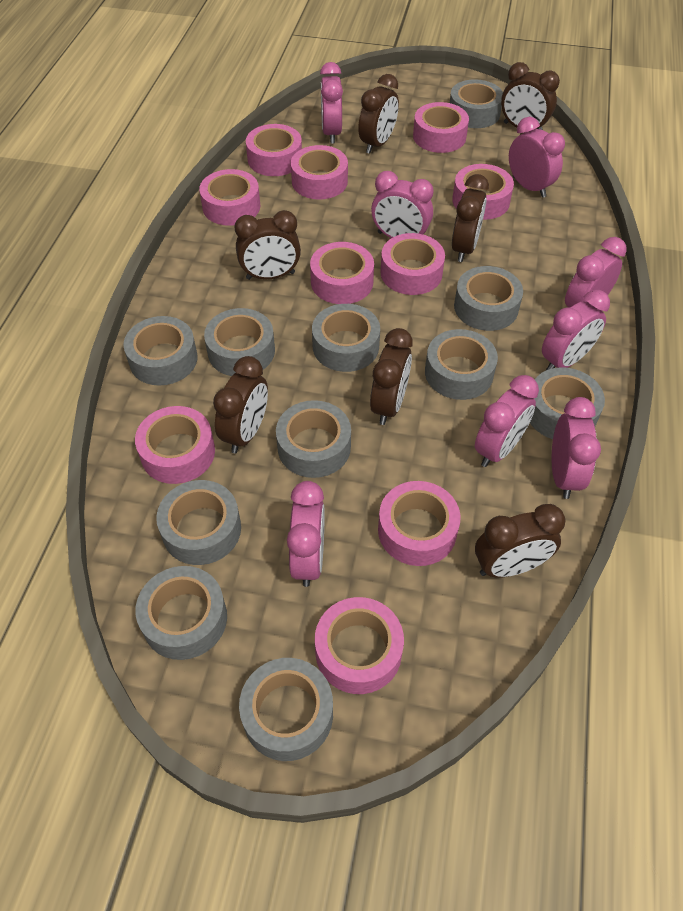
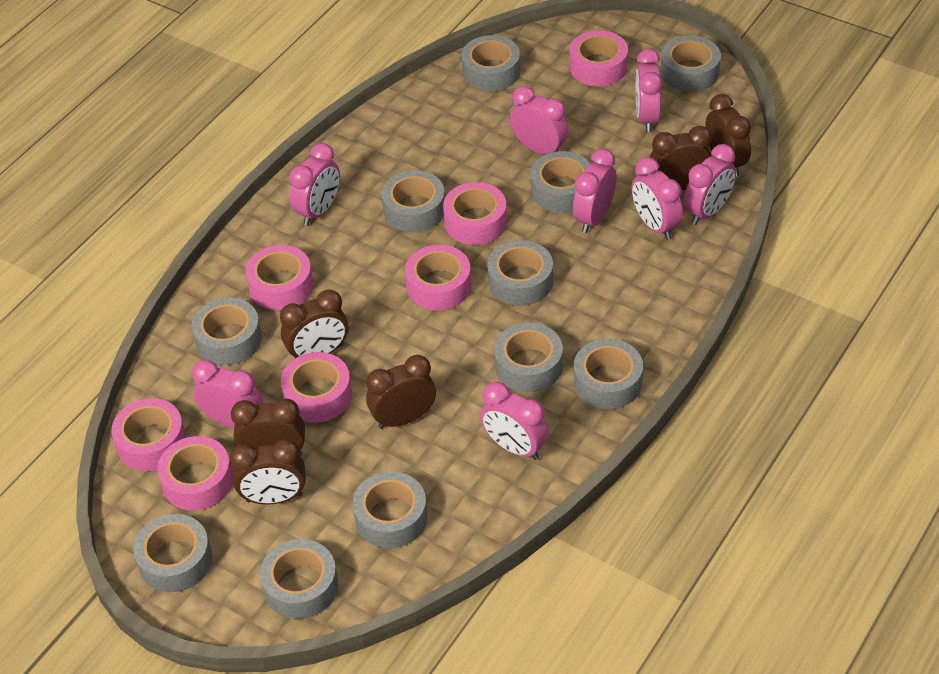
brown clock: 7 -> 6
pink tape: 10 -> 7

